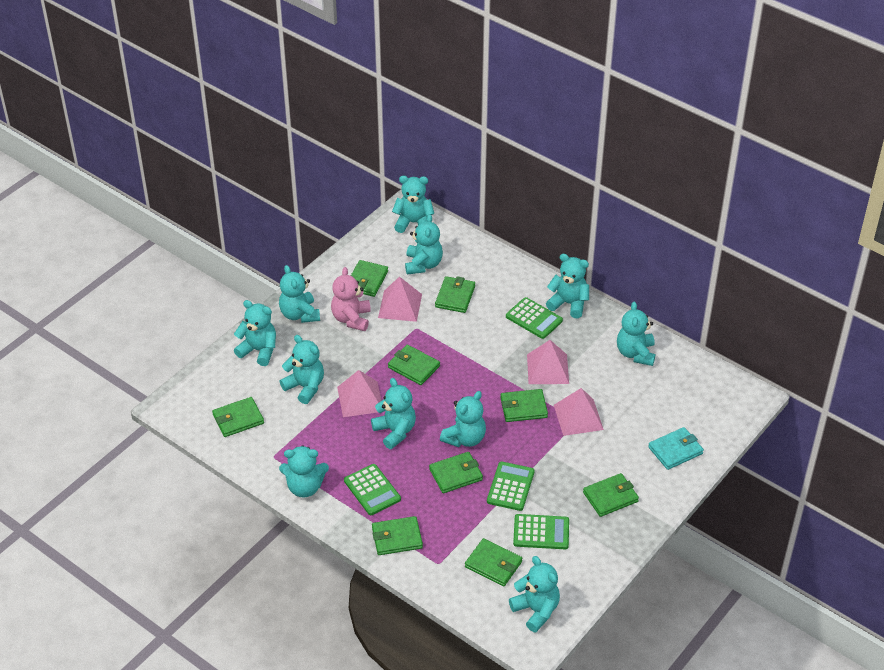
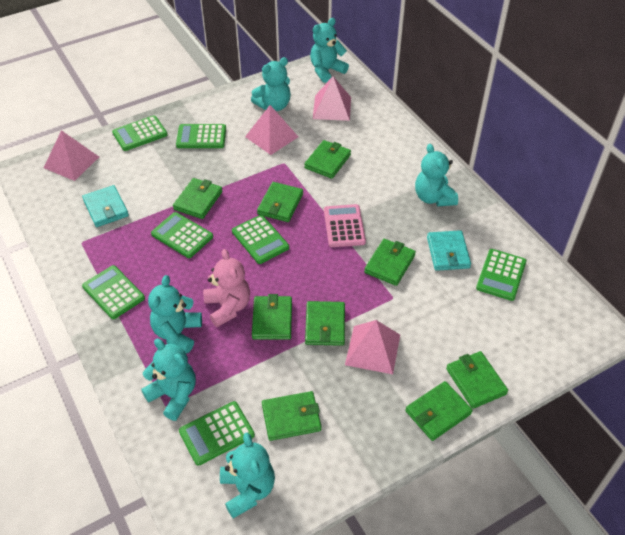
green calculator: 4 -> 7
pink calculator: 0 -> 1
turquoise teddy bear: 11 -> 6
turquoise wallet: 1 -> 2

